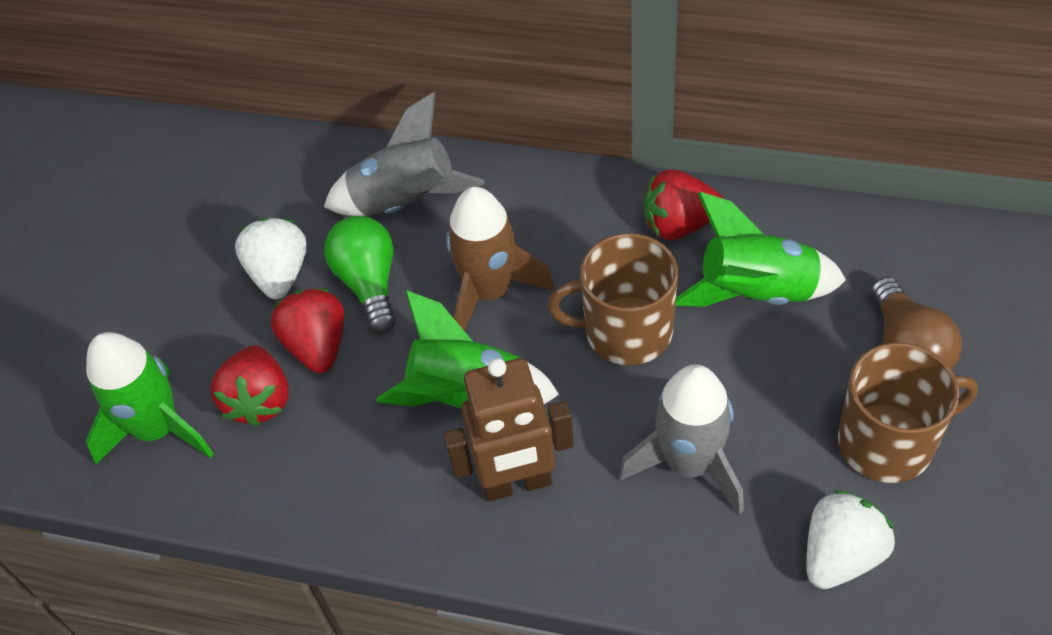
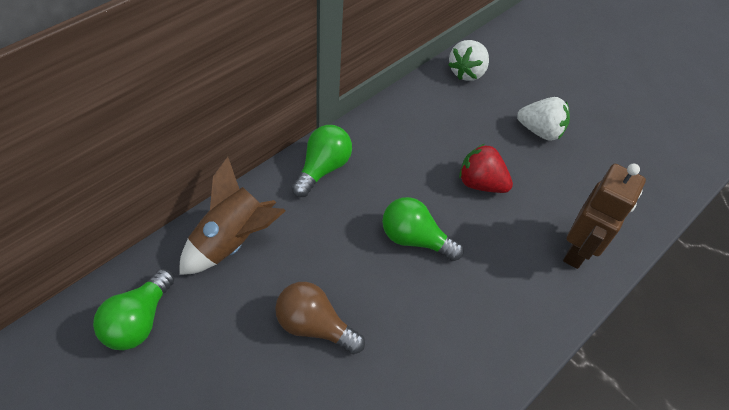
brown mug: 2 -> 0
green light bulb: 1 -> 3
green rocket: 3 -> 0
grey rocket: 2 -> 0
red strawberry: 3 -> 1

